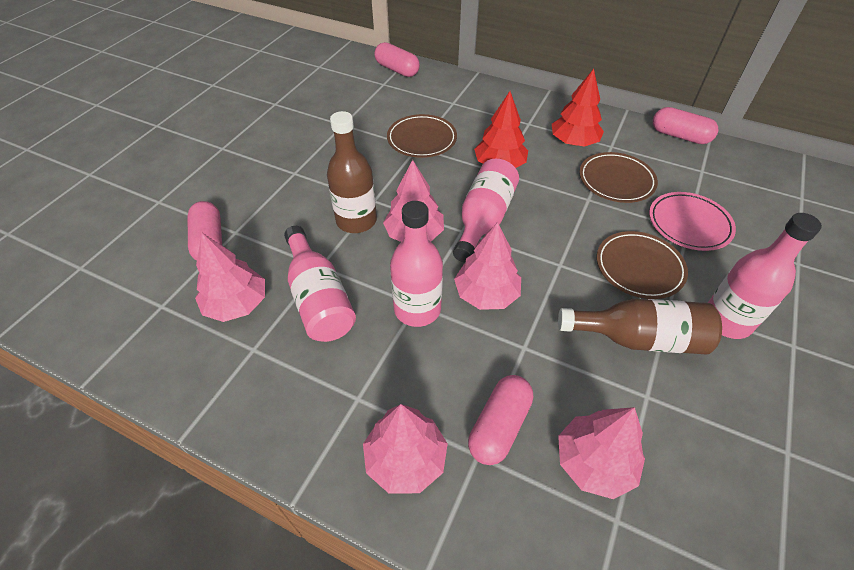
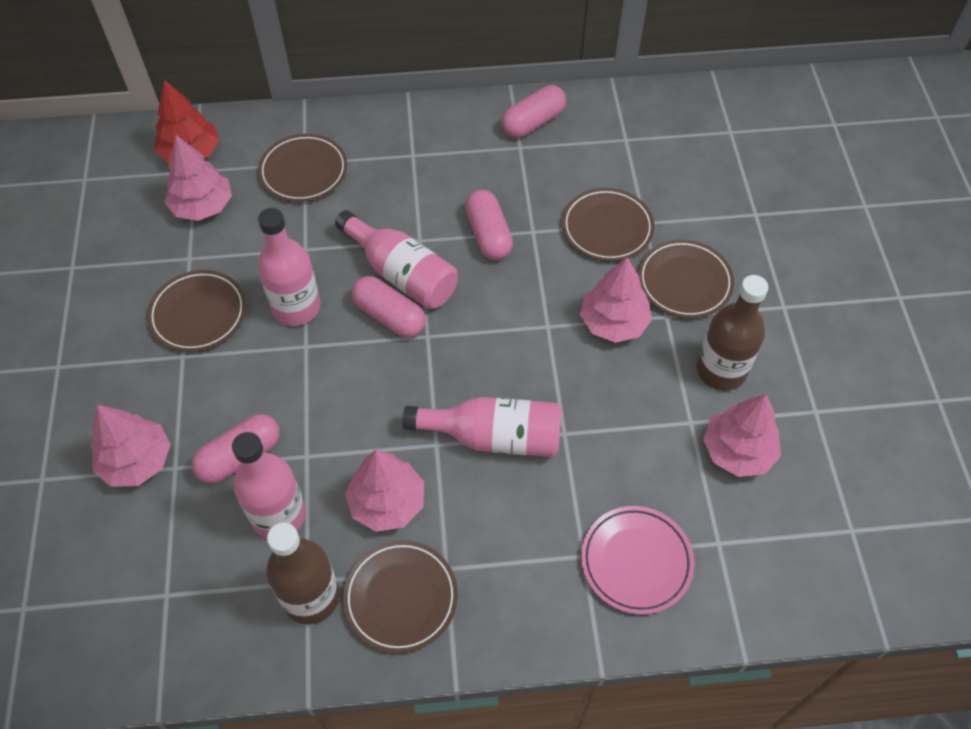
brown plate: 3 -> 5
red tree: 2 -> 1

